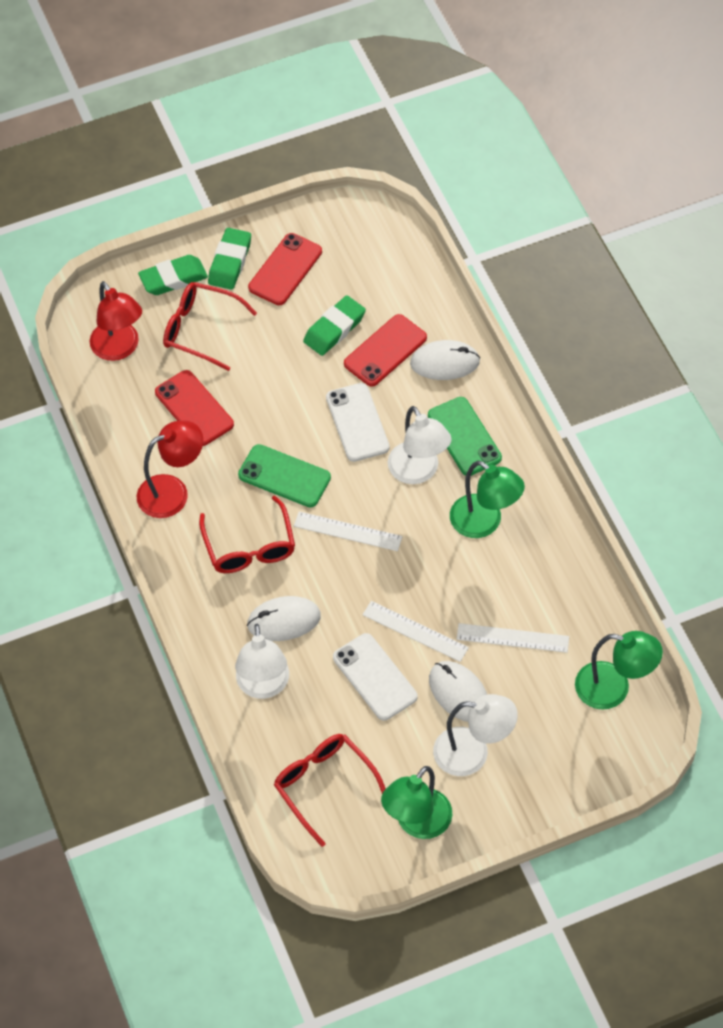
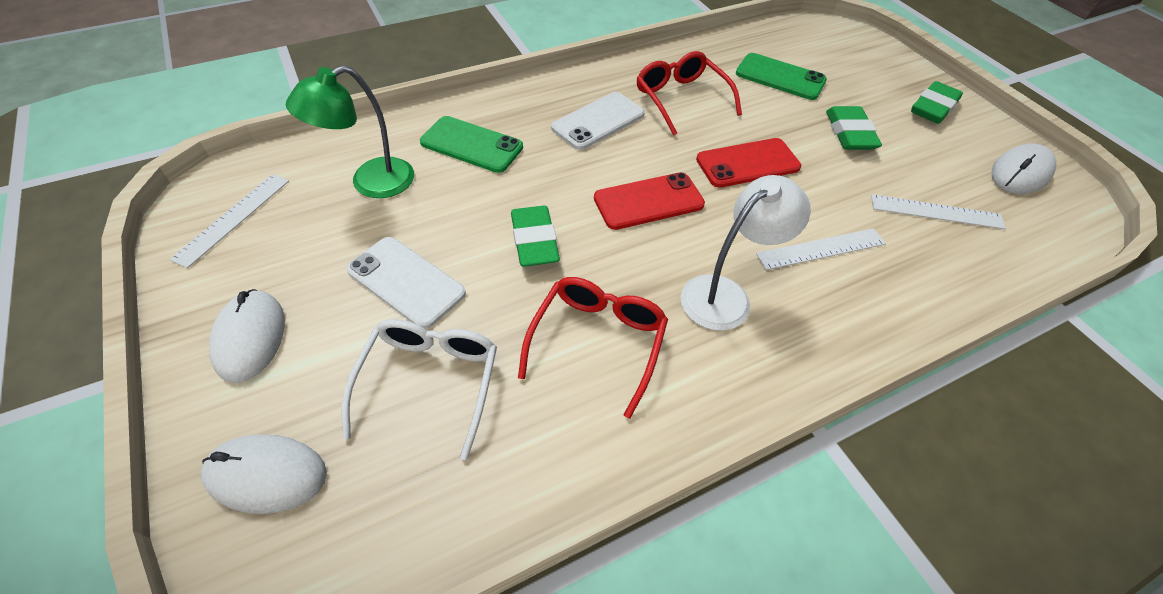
green lamp: 3 -> 1
red glasses: 3 -> 2
red lamp: 2 -> 0
red phone: 3 -> 2
white glasses: 0 -> 1
white lamp: 3 -> 1

